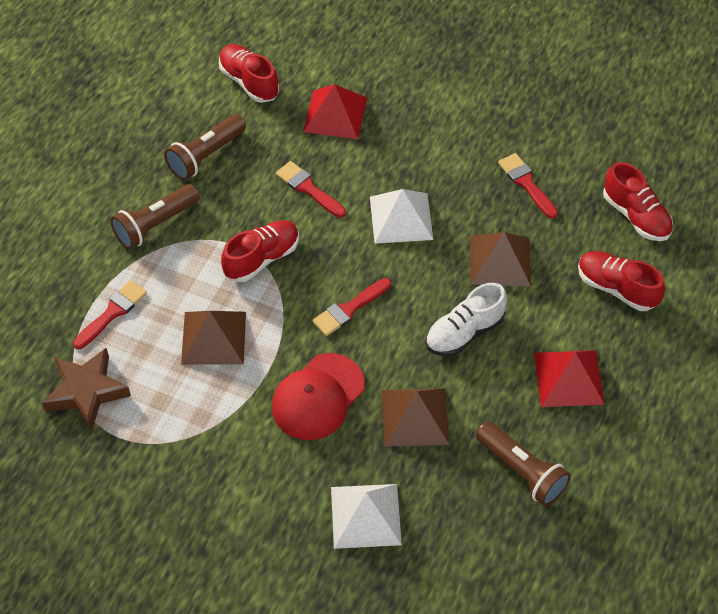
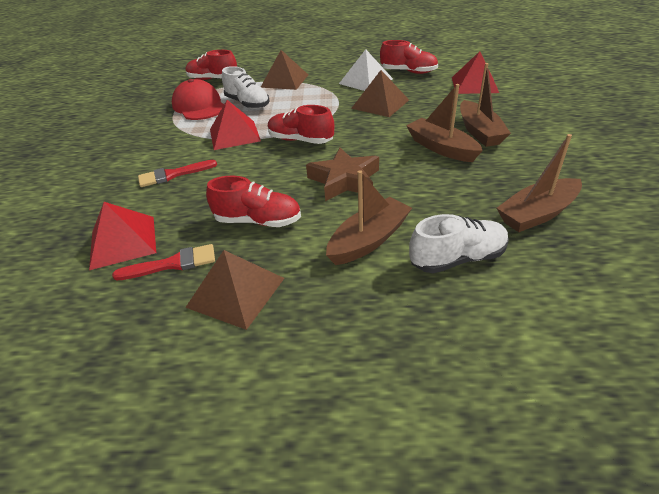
brown boat: 0 -> 4
brown flashlight: 3 -> 0
red brush: 4 -> 2
red pyramid: 2 -> 3
white pyramid: 2 -> 1
white shoe: 1 -> 2

